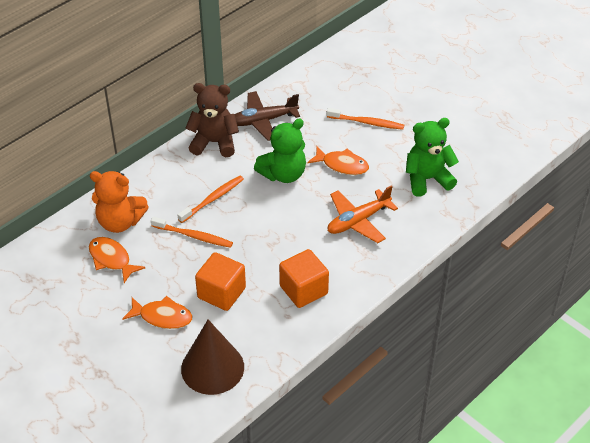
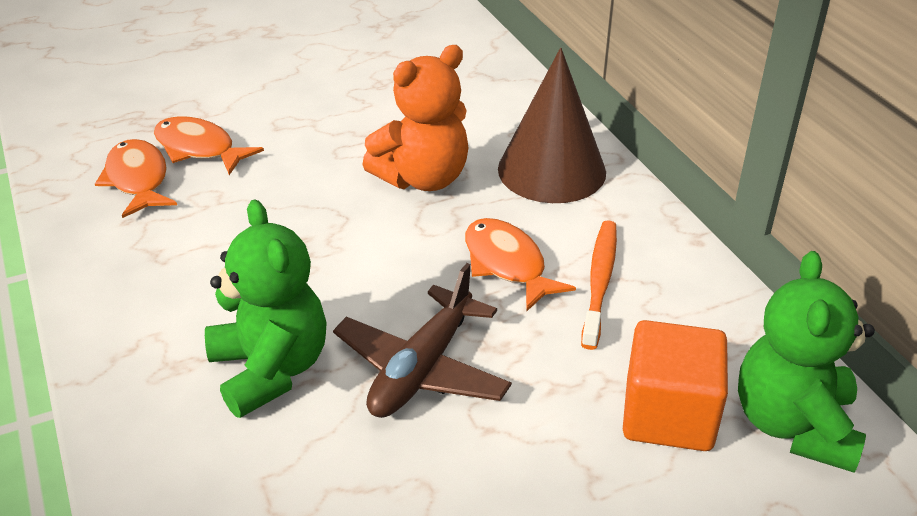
brown teddy bear: 1 -> 0
orange cube: 2 -> 1
orange plane: 1 -> 0
orange toothbrush: 3 -> 1

